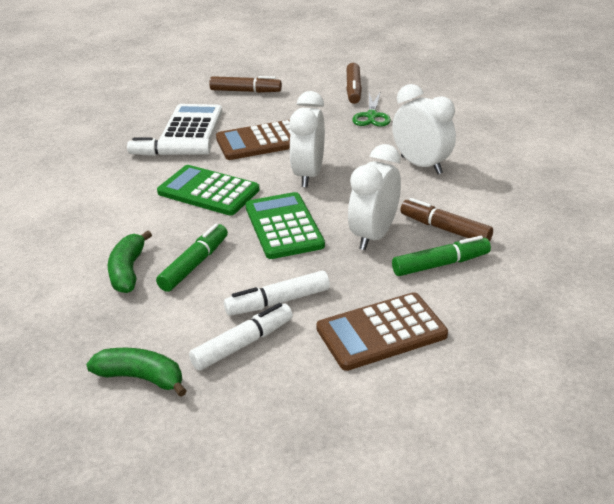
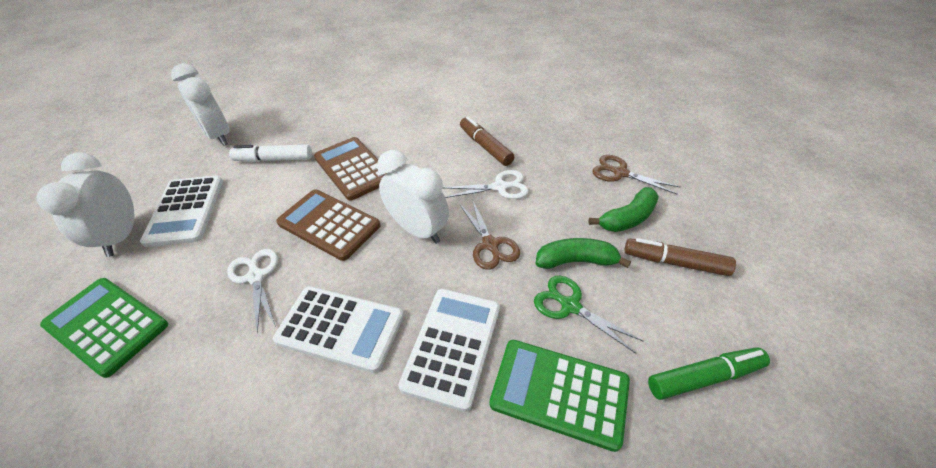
brown marker: 3 -> 2
brown scissors: 0 -> 2
green marker: 2 -> 1
white calculator: 1 -> 3
white marker: 3 -> 1
white scissors: 0 -> 2

